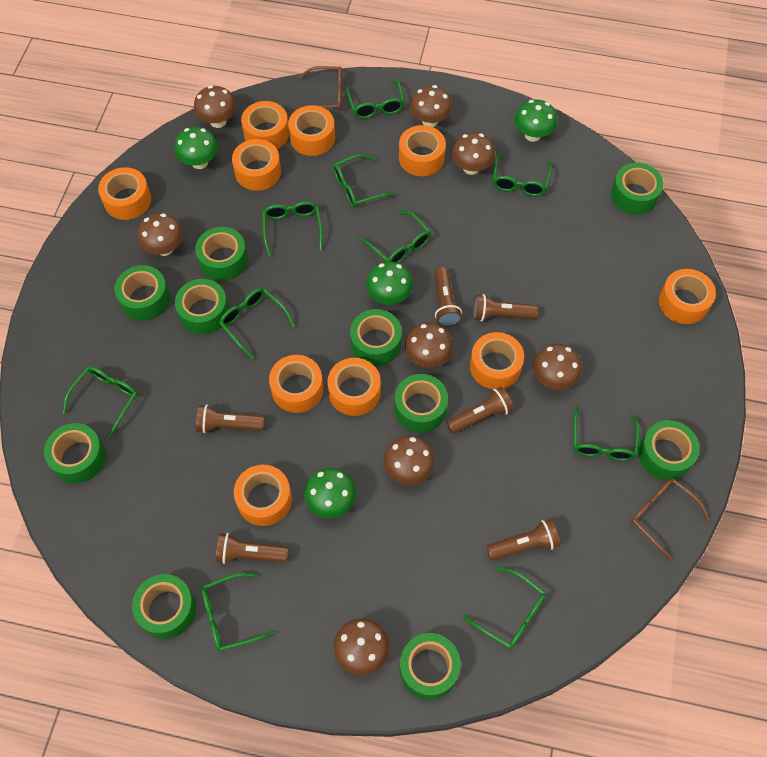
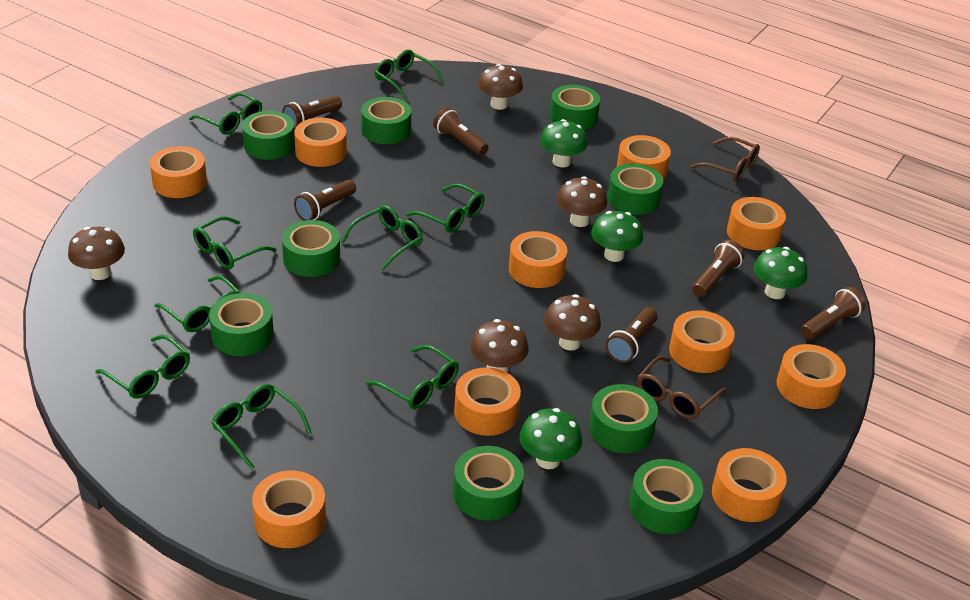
brown mushroom: 8 -> 5
green glasses: 10 -> 9
green tape: 10 -> 9

